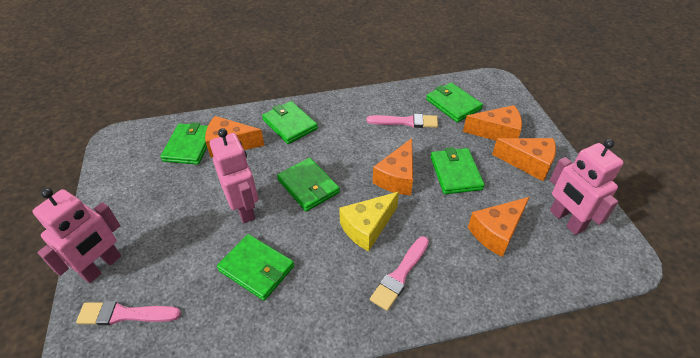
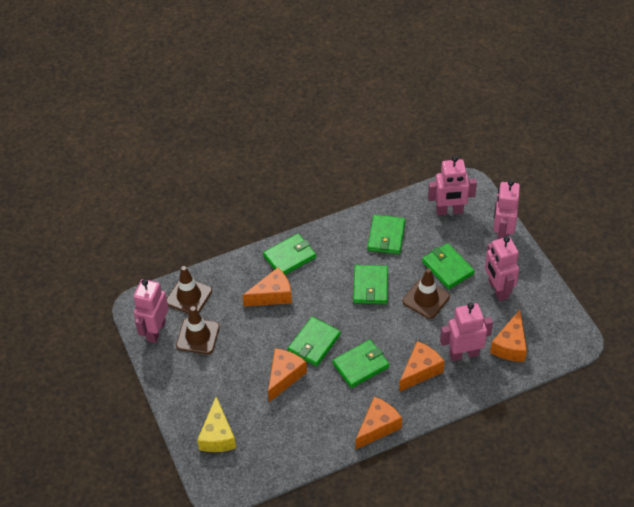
brown traffic cone: 0 -> 3
pink brush: 3 -> 0
pink robot: 3 -> 5

